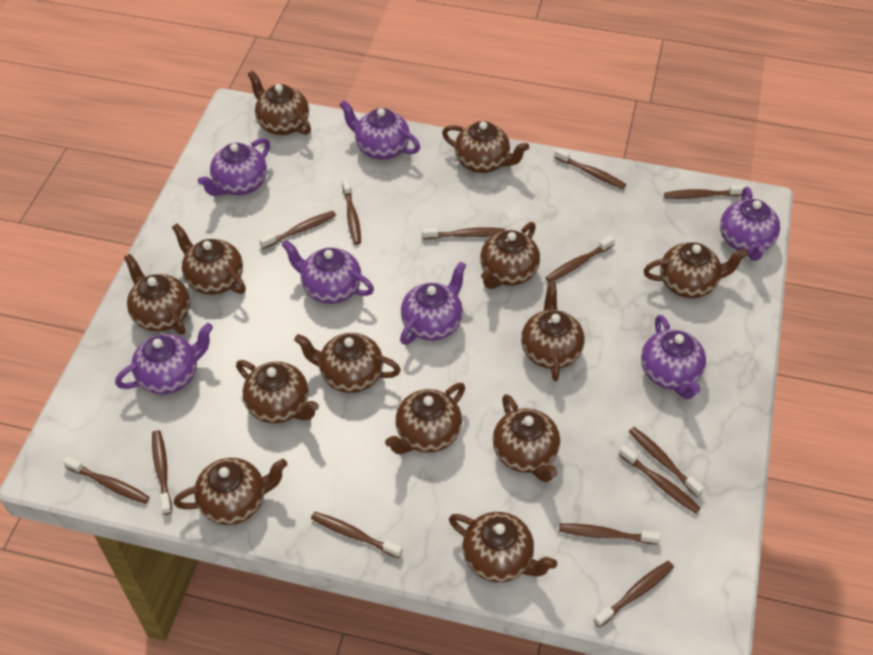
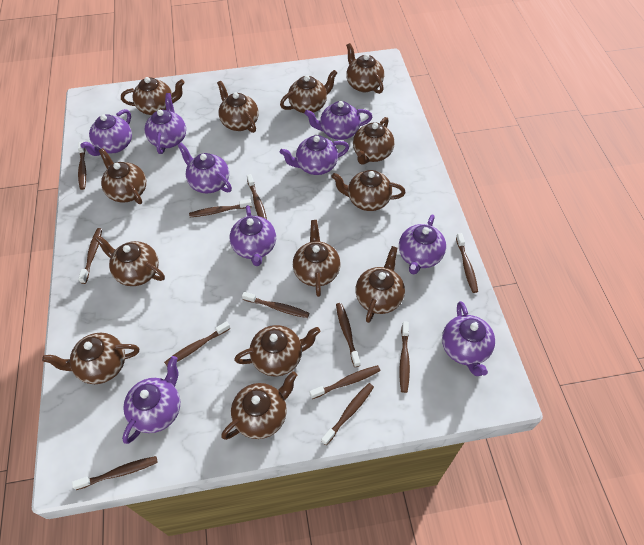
brown toothbrush: 13 -> 12
purple teapot: 7 -> 9

